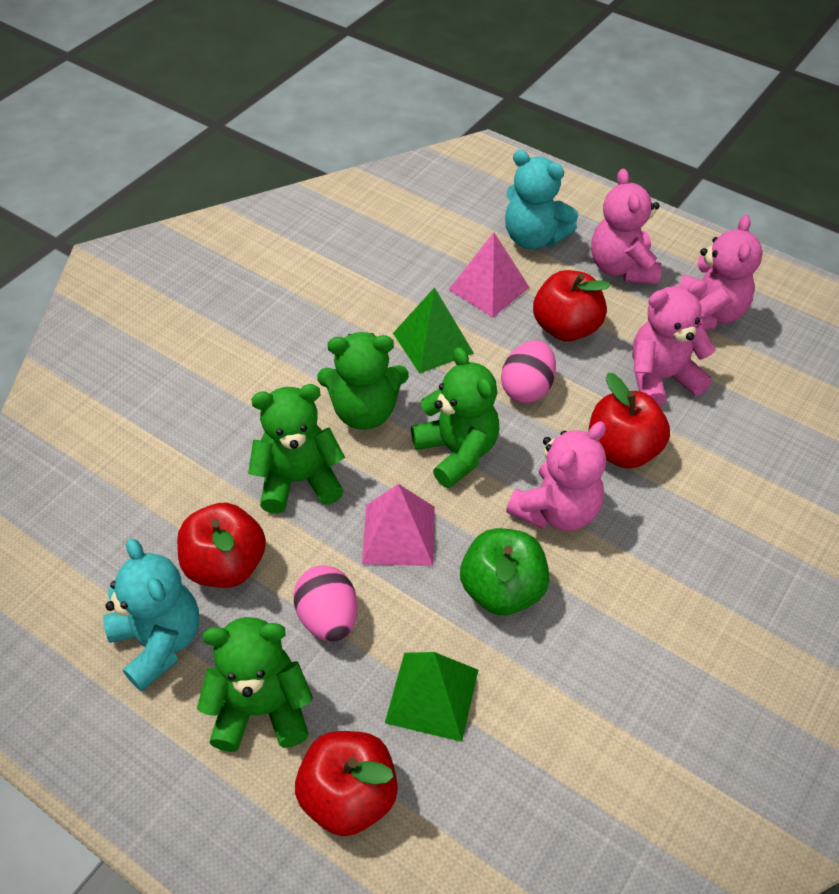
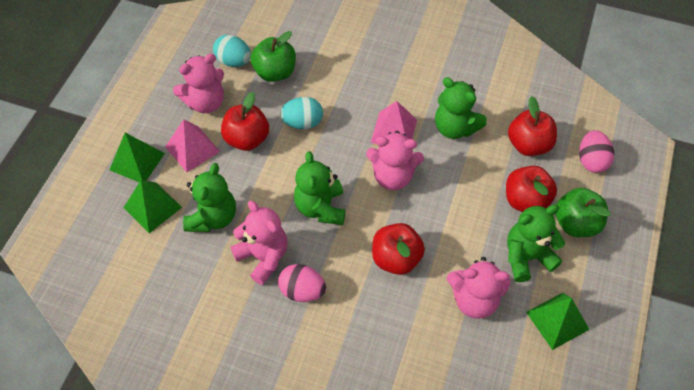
green apple: 1 -> 2
green pyramid: 2 -> 3
turquoise egg: 0 -> 2
turquoise teddy bear: 2 -> 0

